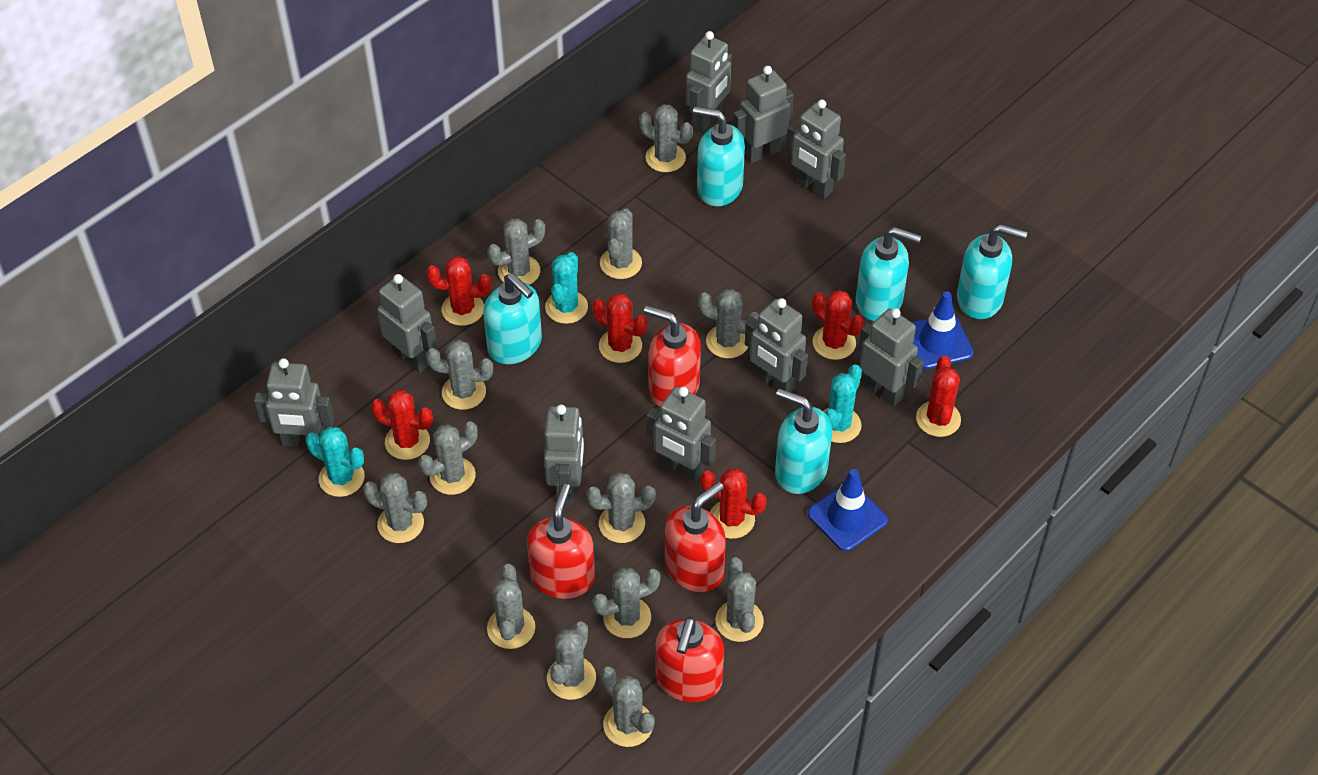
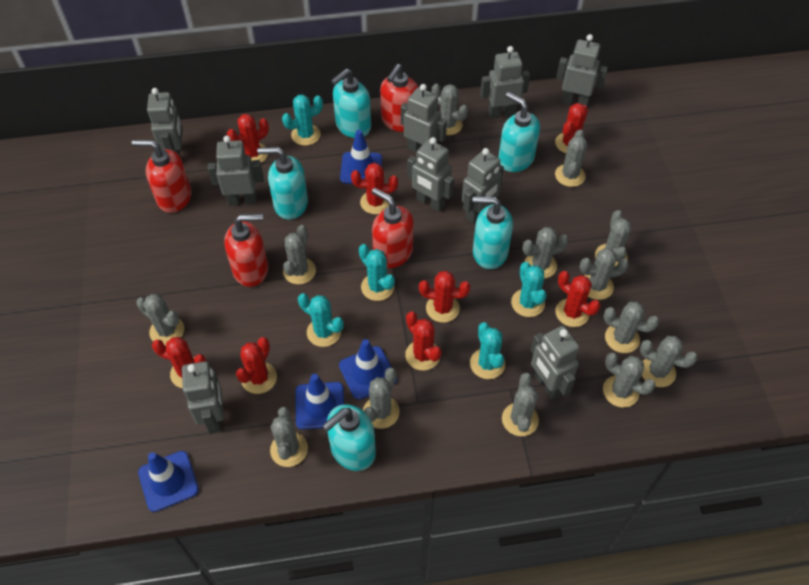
blue traffic cone: 2 -> 4
red cactus: 6 -> 8
turquoise cactus: 3 -> 5

